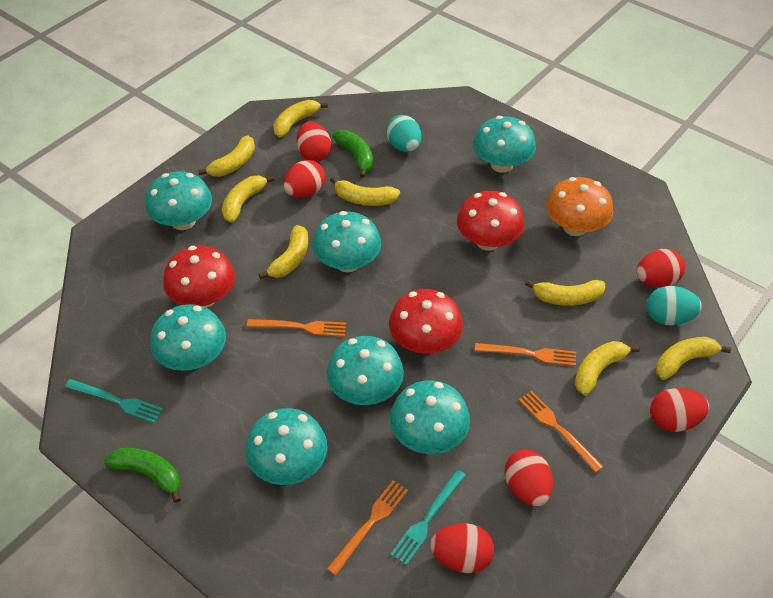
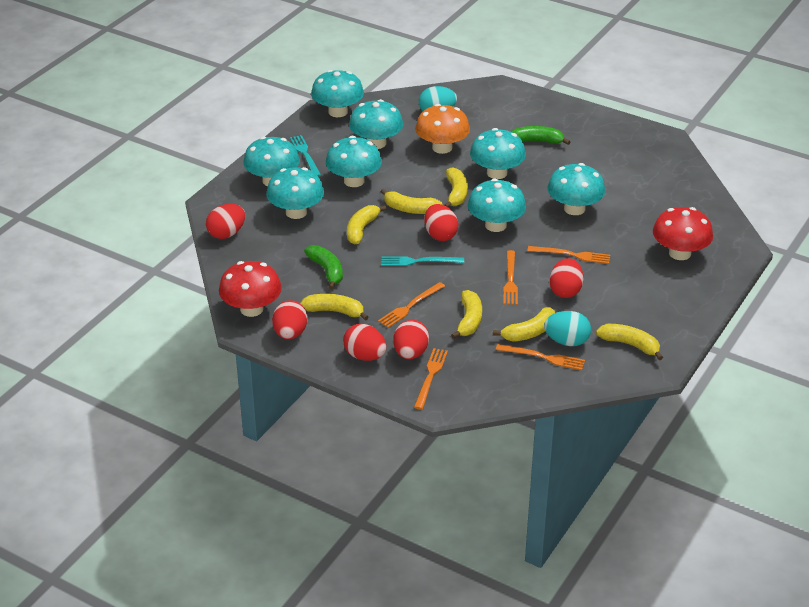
orange fork: 4 -> 5
red mushroom: 3 -> 2
turquoise mushroom: 7 -> 8
yellow banana: 8 -> 7

